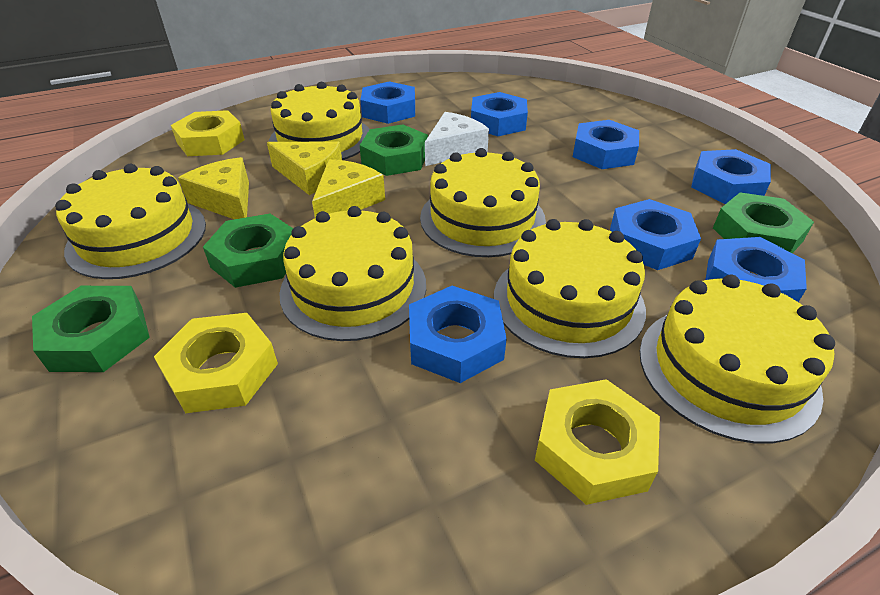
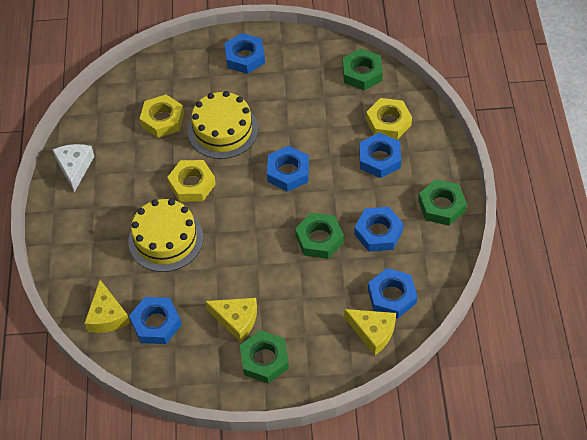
blue nut: 7 -> 6
yellow cake: 6 -> 2

